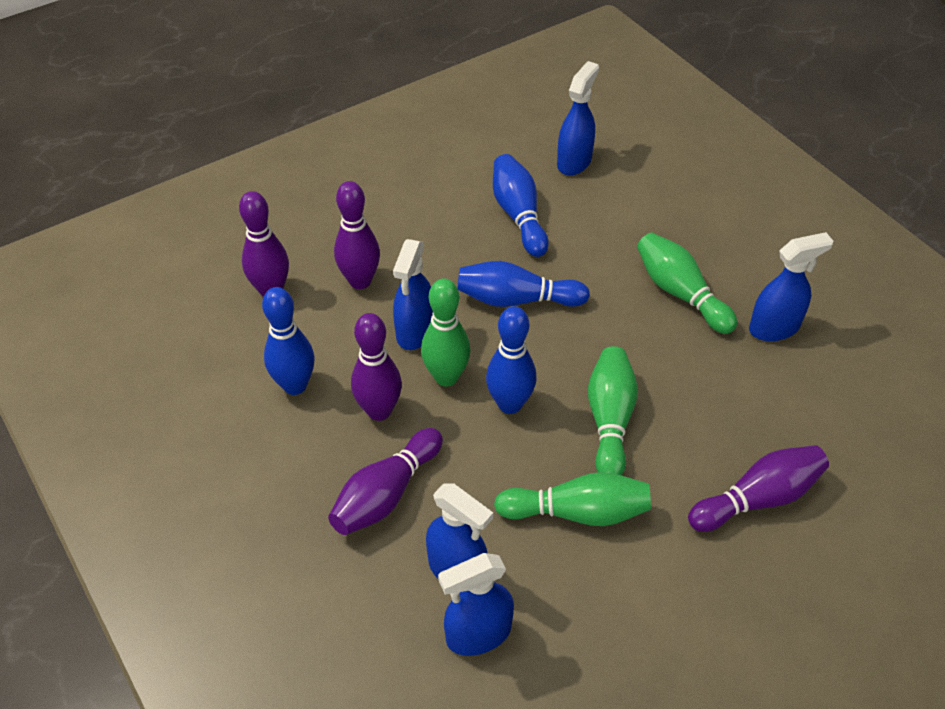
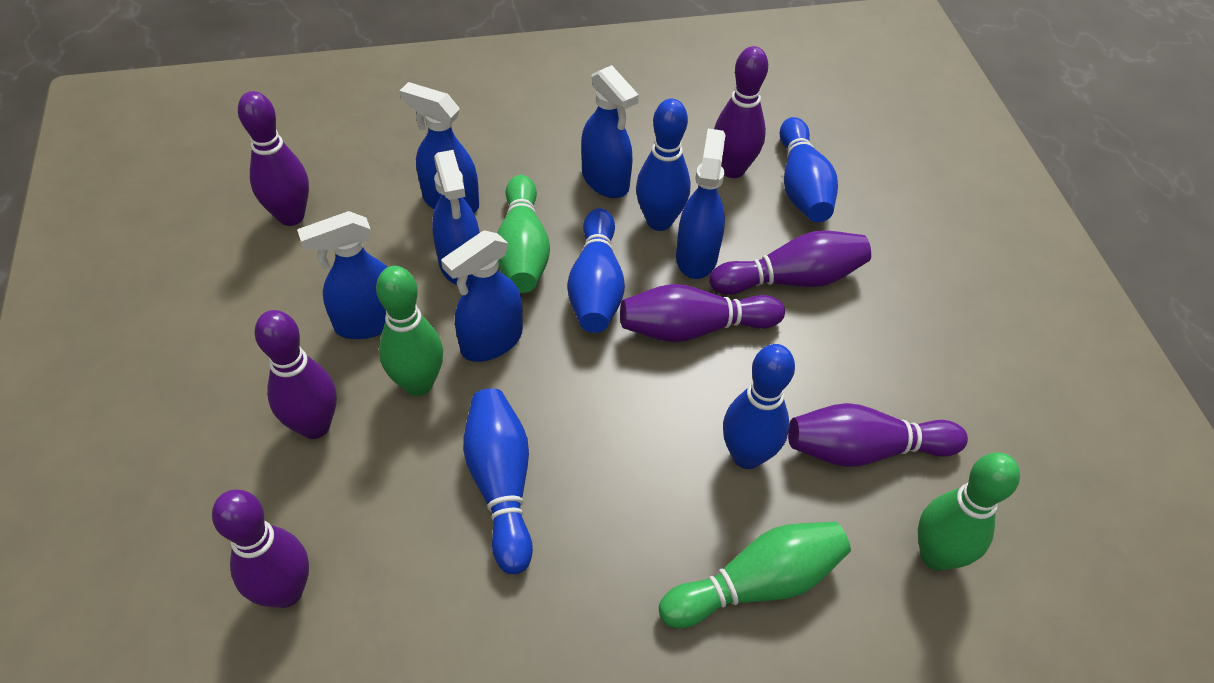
blue bowling pin: 4 -> 5
blue spray bottle: 5 -> 6
purple bowling pin: 5 -> 7

